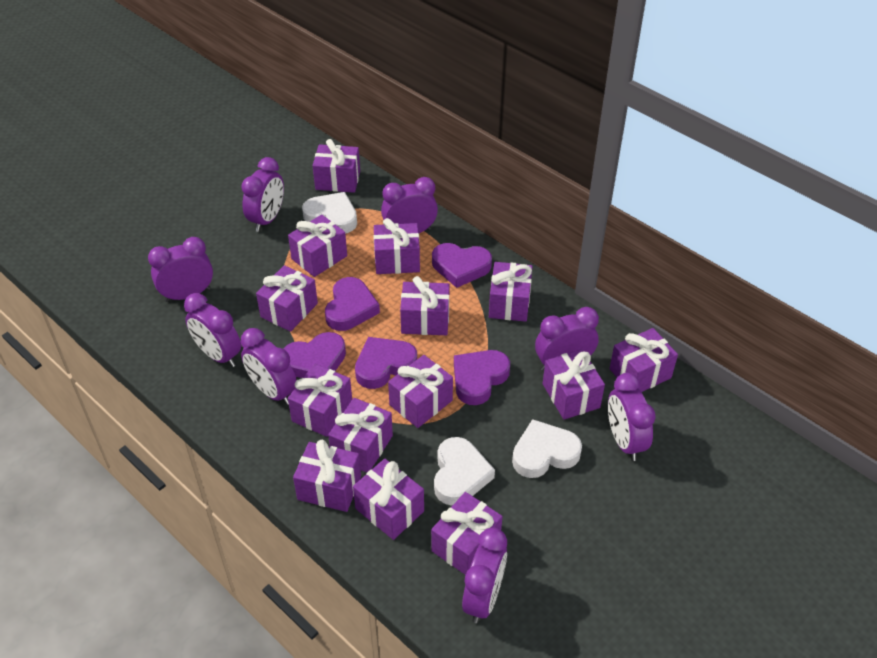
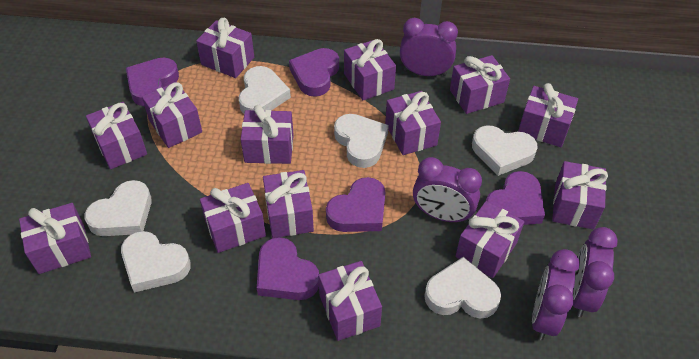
purple clock: 8 -> 4
white heart: 3 -> 6

